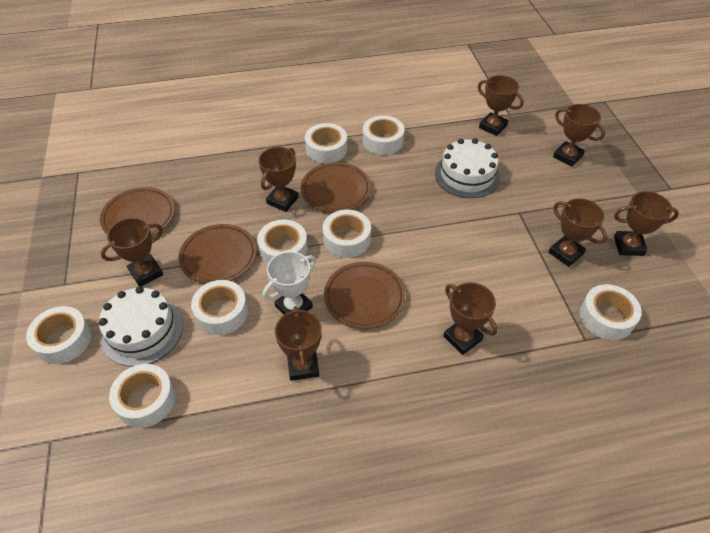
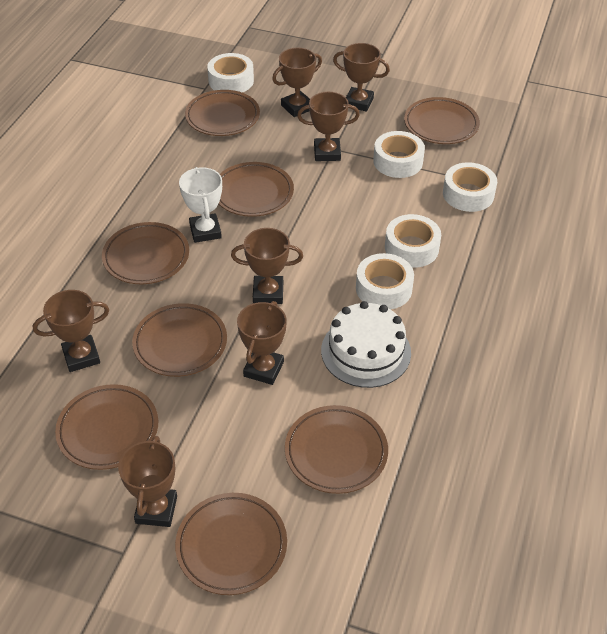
brown plate: 4 -> 8
brown trophy: 8 -> 7
white cake: 2 -> 1
white tape: 8 -> 5

